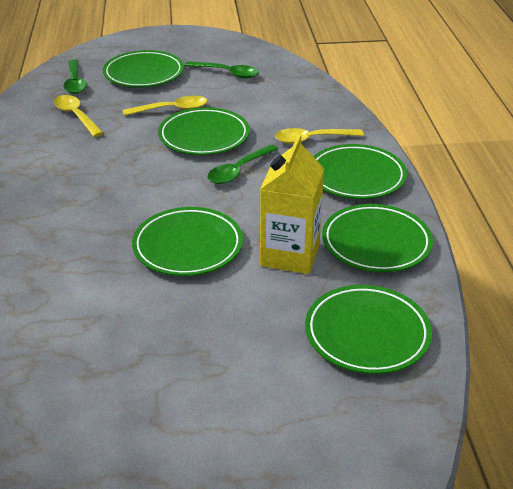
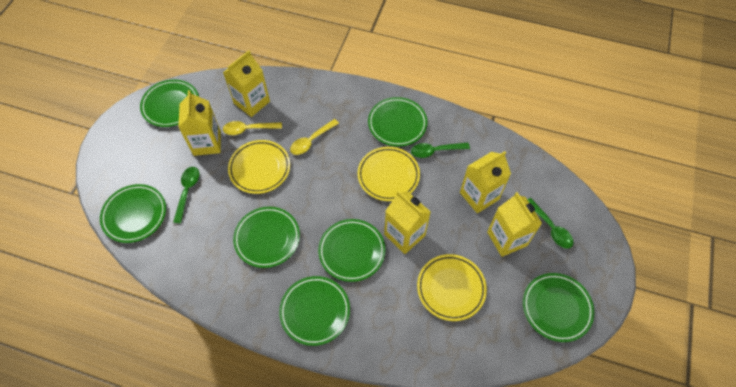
green plate: 6 -> 7
yellow carton: 1 -> 5
yellow plate: 0 -> 3
yellow spoon: 3 -> 2

